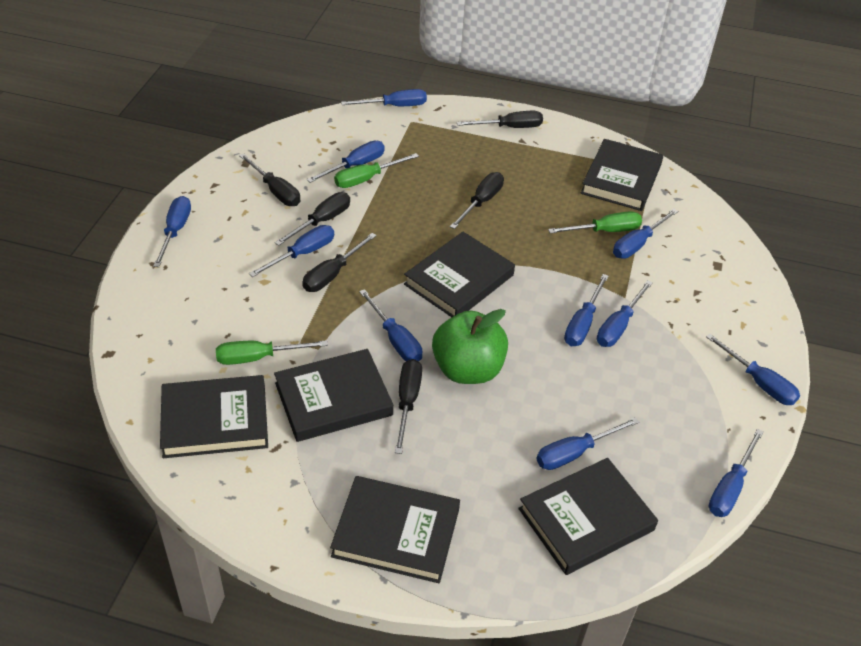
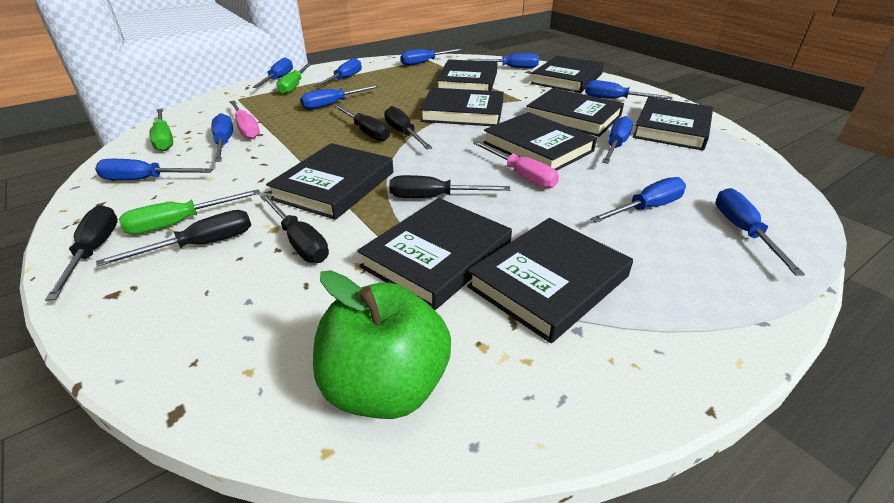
black book: 6 -> 9
pink screwdriver: 0 -> 2

